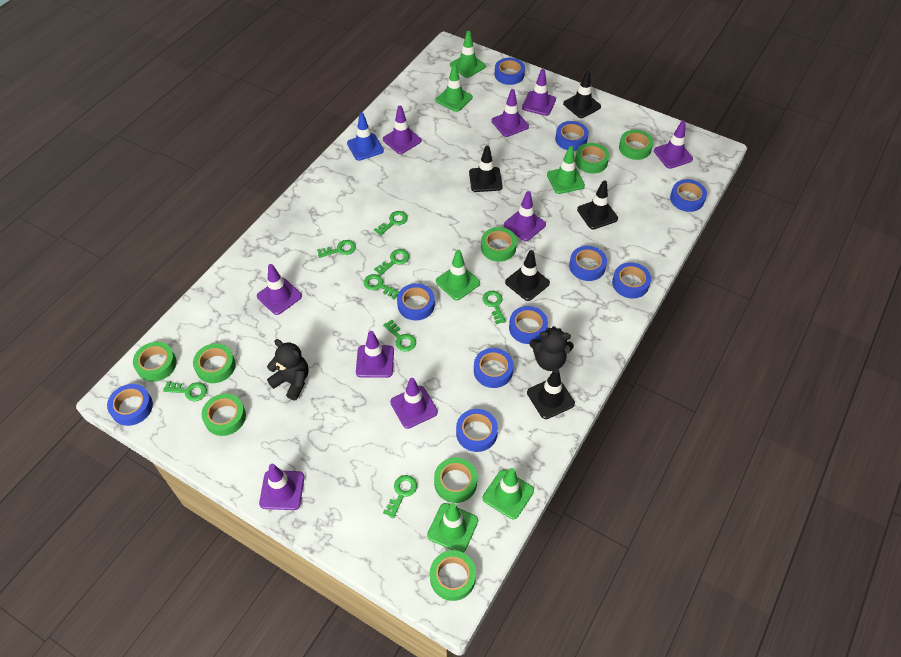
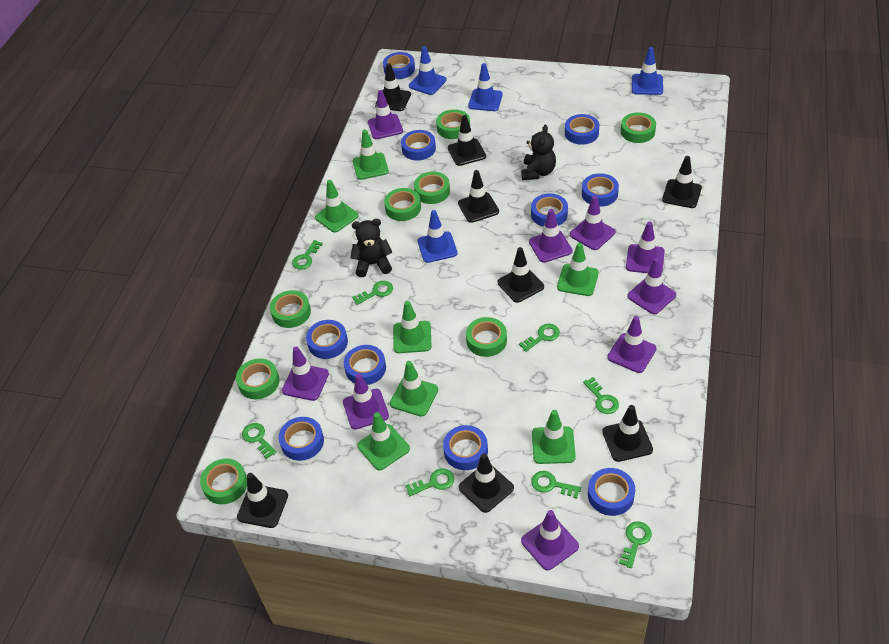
black traffic cone: 5 -> 8
blue traffic cone: 1 -> 4
green traffic cone: 6 -> 7

